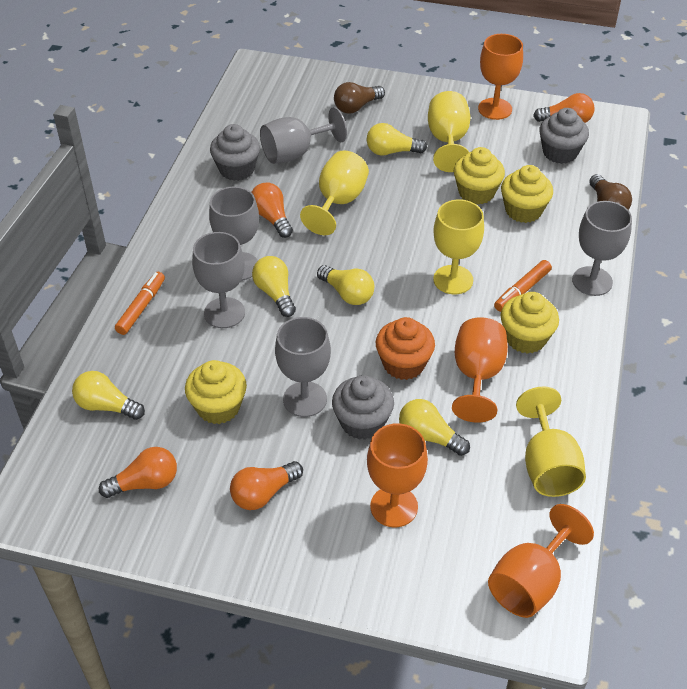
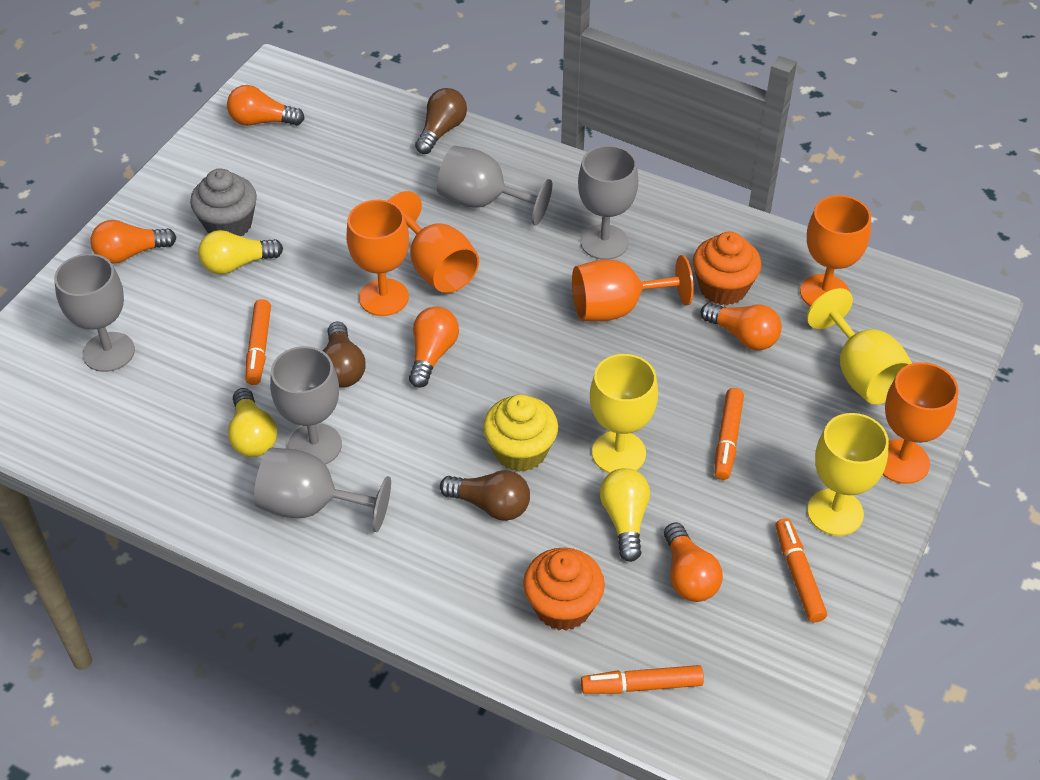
brown light bulb: 2 -> 3
grey cupcake: 3 -> 1
orange cupcake: 1 -> 2
orange goblet: 4 -> 5
orange light bulb: 4 -> 5
orange marker: 2 -> 4
yellow cupcake: 4 -> 1
yellow goblet: 4 -> 3
yellow light bulb: 5 -> 3

